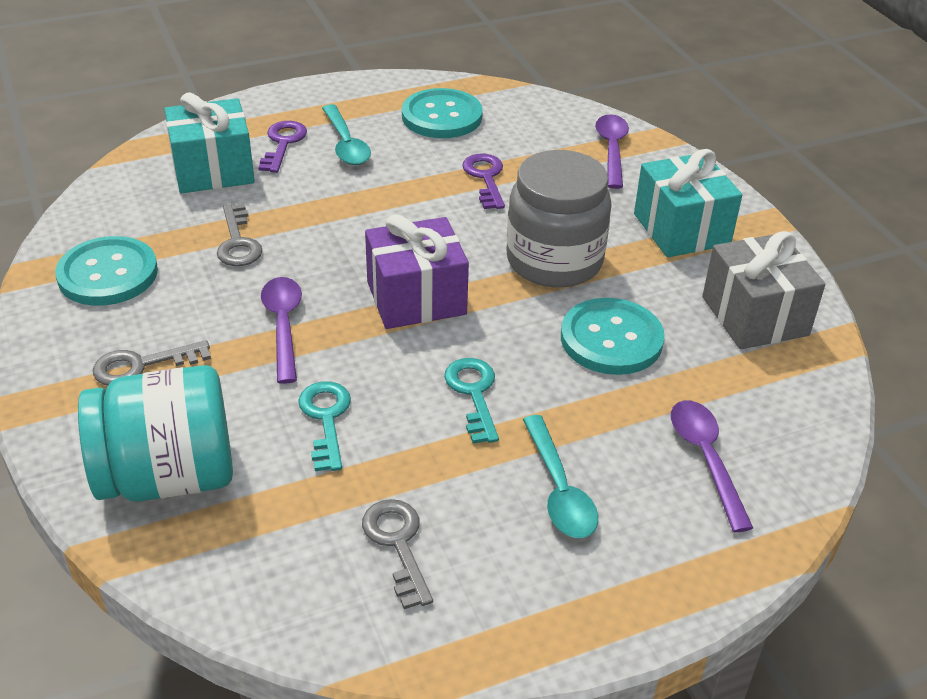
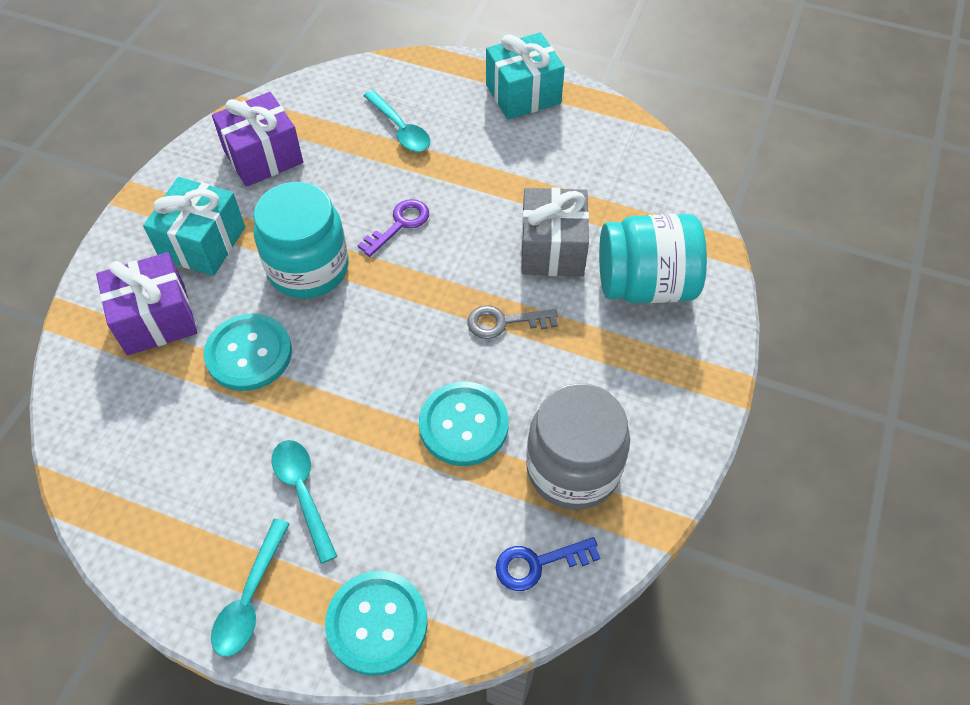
blue key: 0 -> 1
grey key: 3 -> 1
purple gift: 1 -> 2
purple key: 2 -> 1
purple spoon: 3 -> 0
turquoise jar: 1 -> 2
turquoise key: 2 -> 0
turquoise spoon: 2 -> 3

